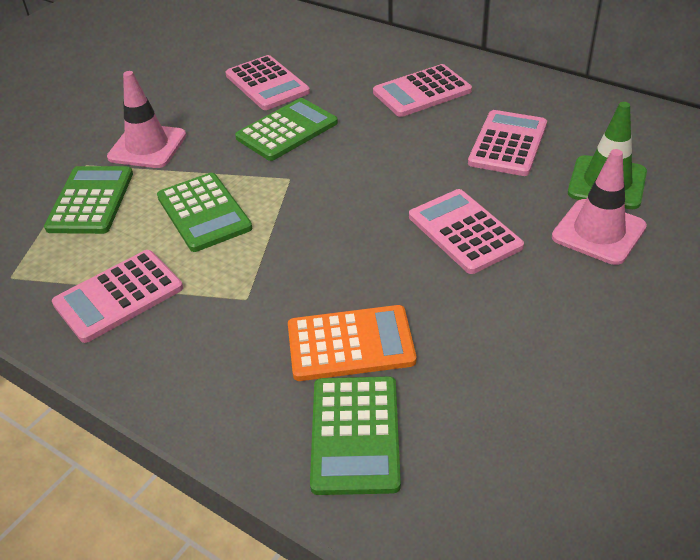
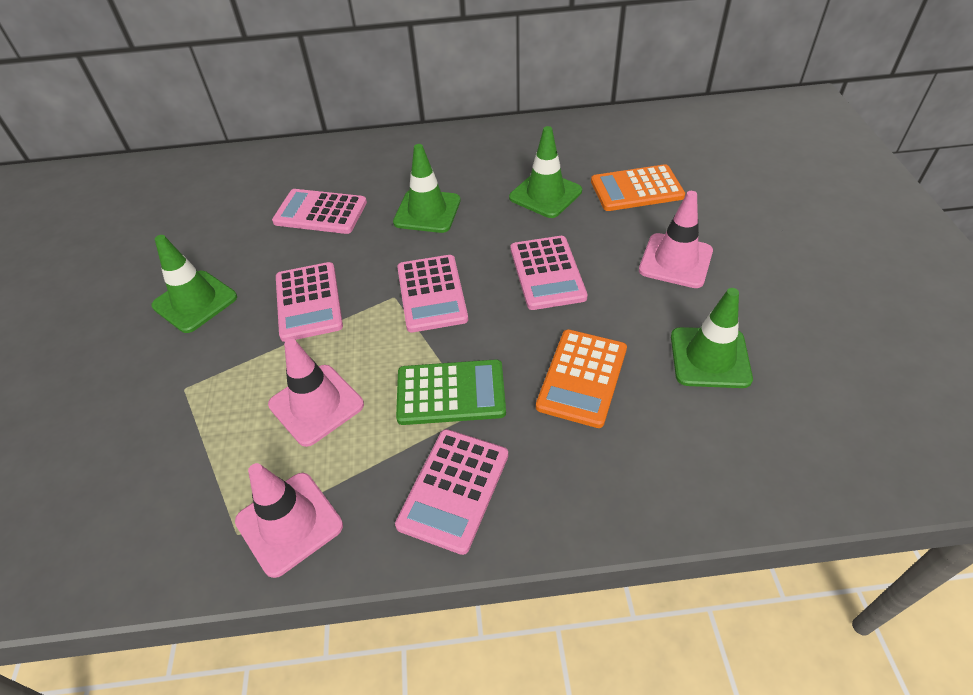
green calculator: 4 -> 1
green traffic cone: 1 -> 4
orange calculator: 1 -> 2
pink traffic cone: 2 -> 3

